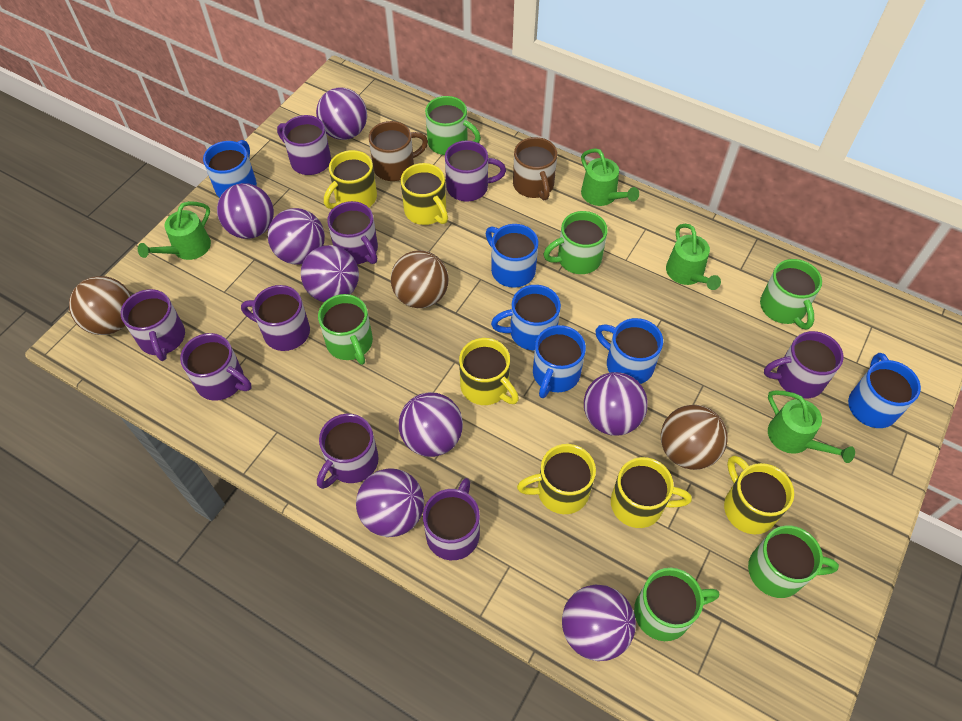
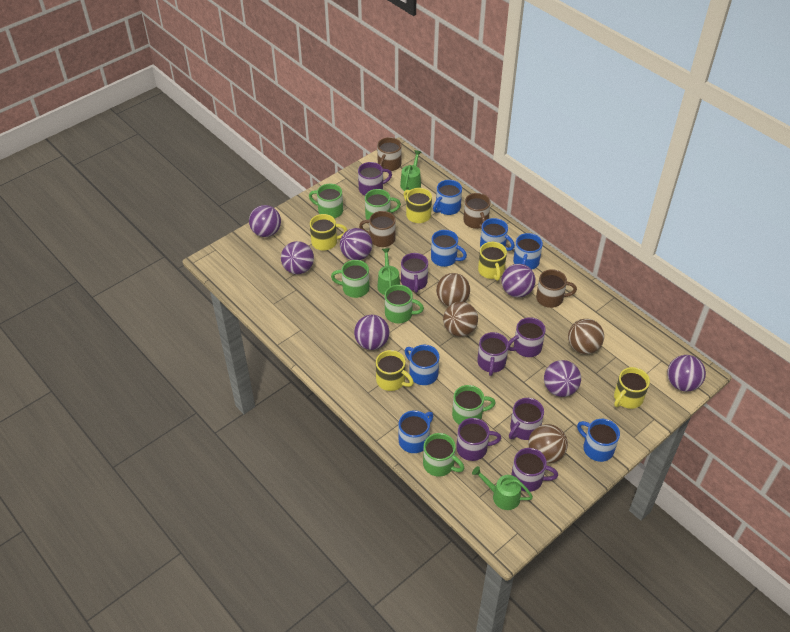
blue mug: 6 -> 7
brown ball: 3 -> 4
brown mug: 2 -> 4
green watering can: 4 -> 3
purple ball: 8 -> 7
purple mug: 9 -> 7
yellow mug: 6 -> 5

